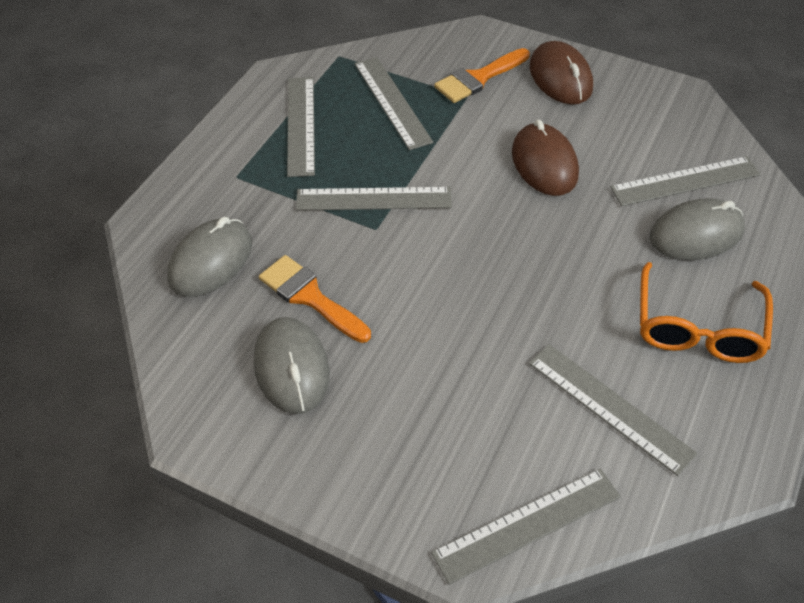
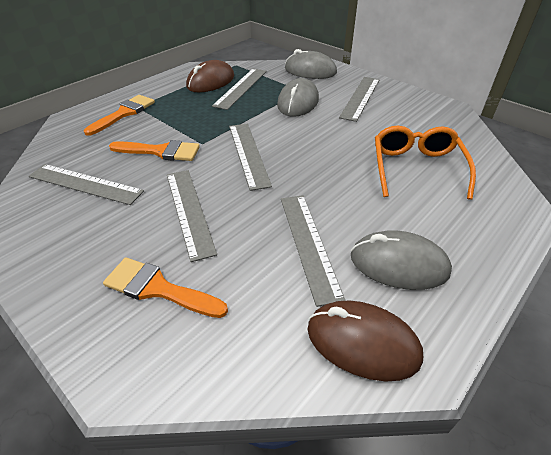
orange brush: 2 -> 3

